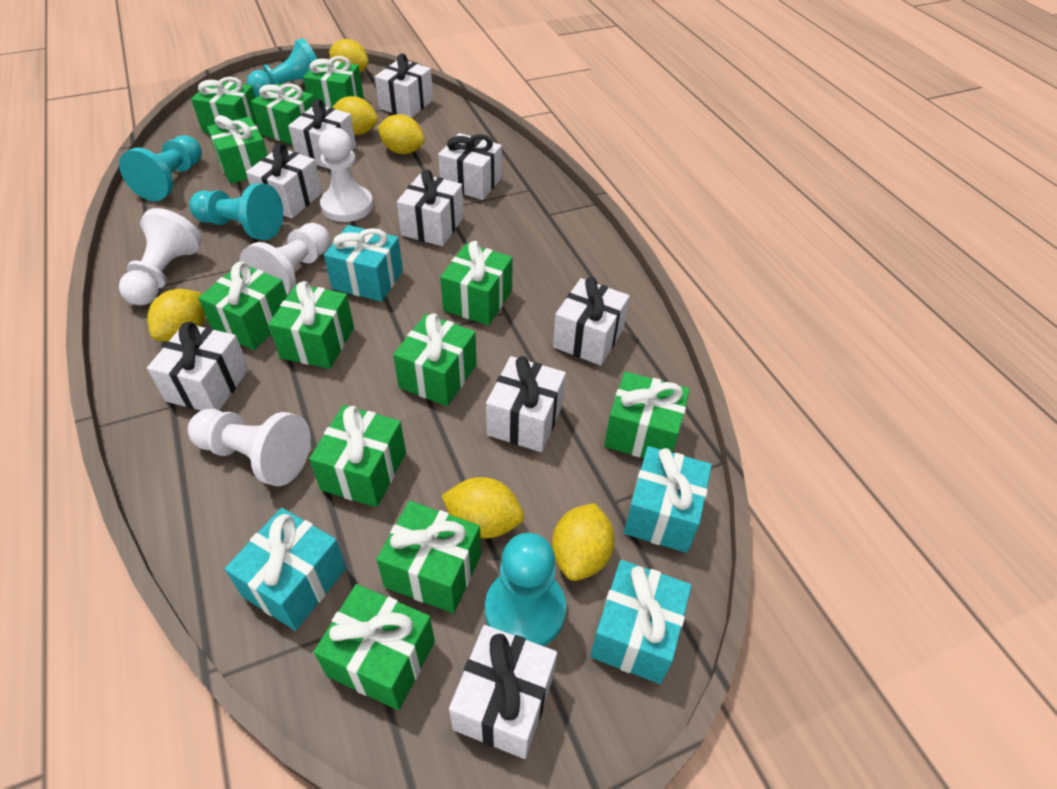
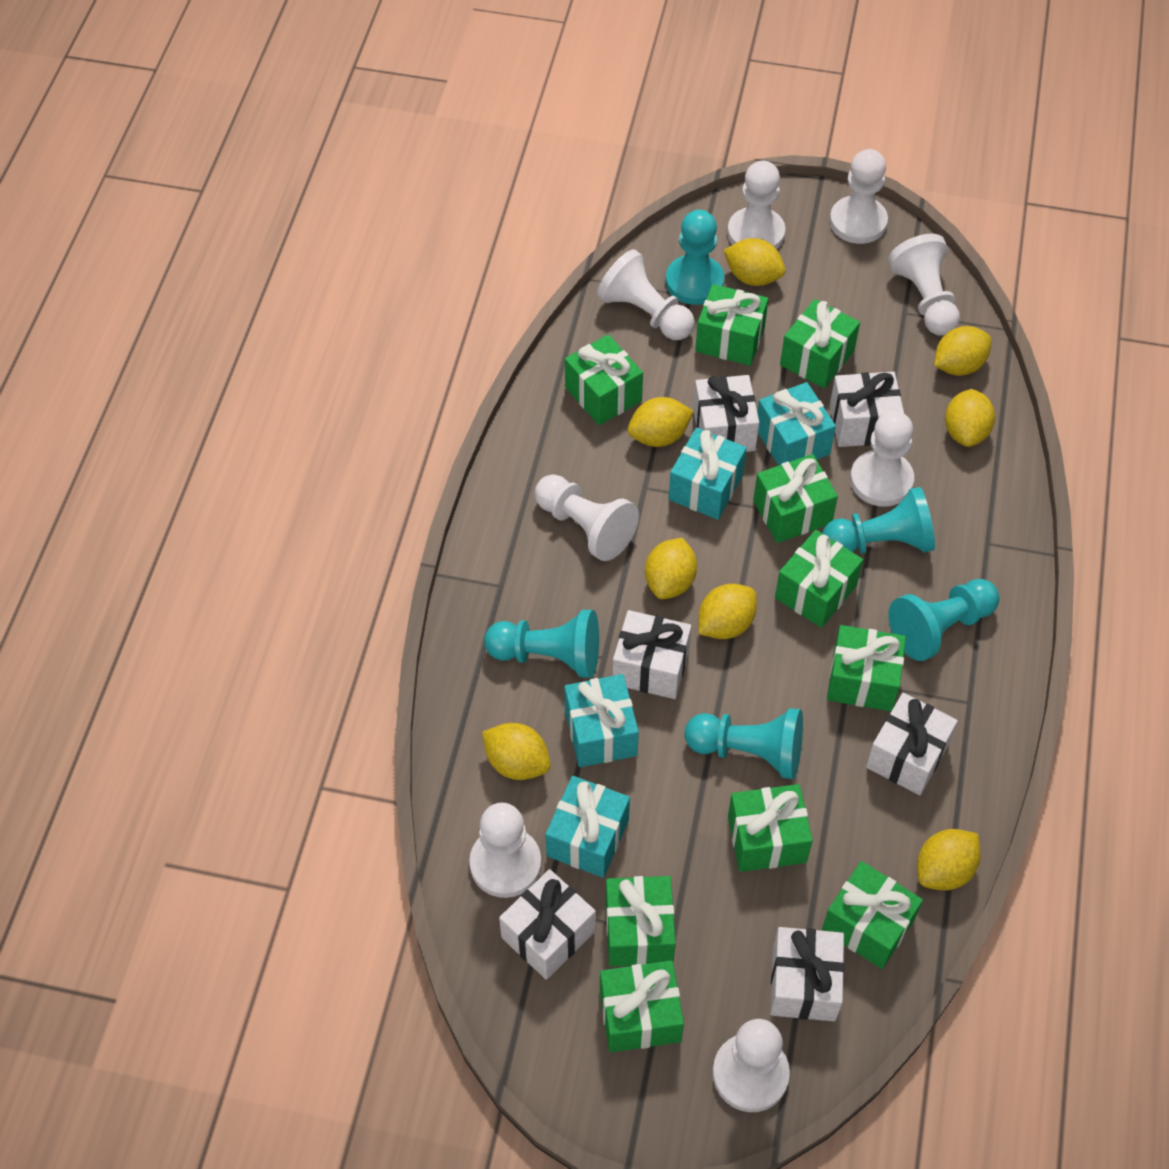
green gift: 12 -> 10
turquoise pawn: 4 -> 5
white gift: 9 -> 6
white pawn: 4 -> 8
yellow lemon: 6 -> 8

